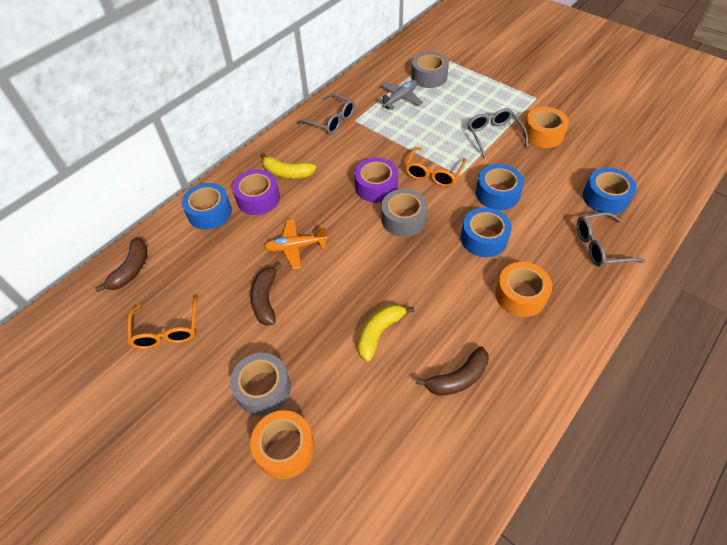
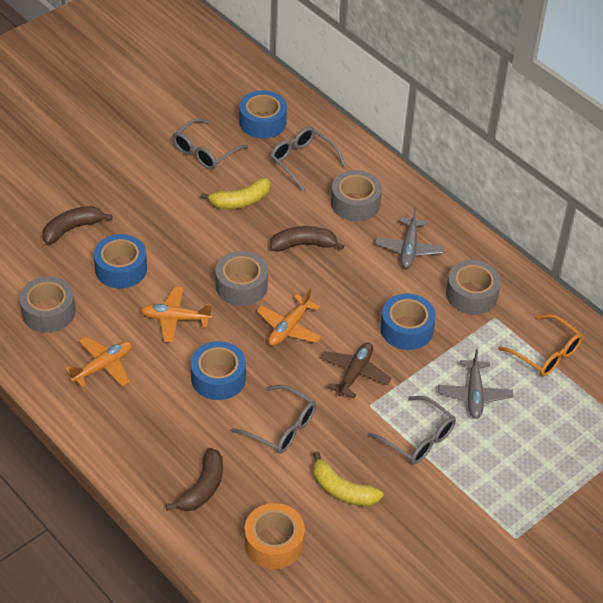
brown plane: 0 -> 1
grey glasses: 3 -> 4
grey plane: 1 -> 2
grey tape: 3 -> 4
orange glasses: 2 -> 1
orange plane: 1 -> 3
orange tape: 3 -> 1
purple tape: 2 -> 0

